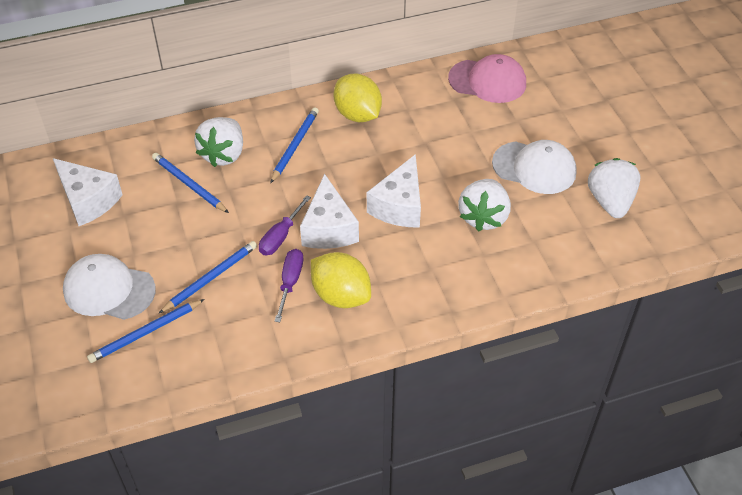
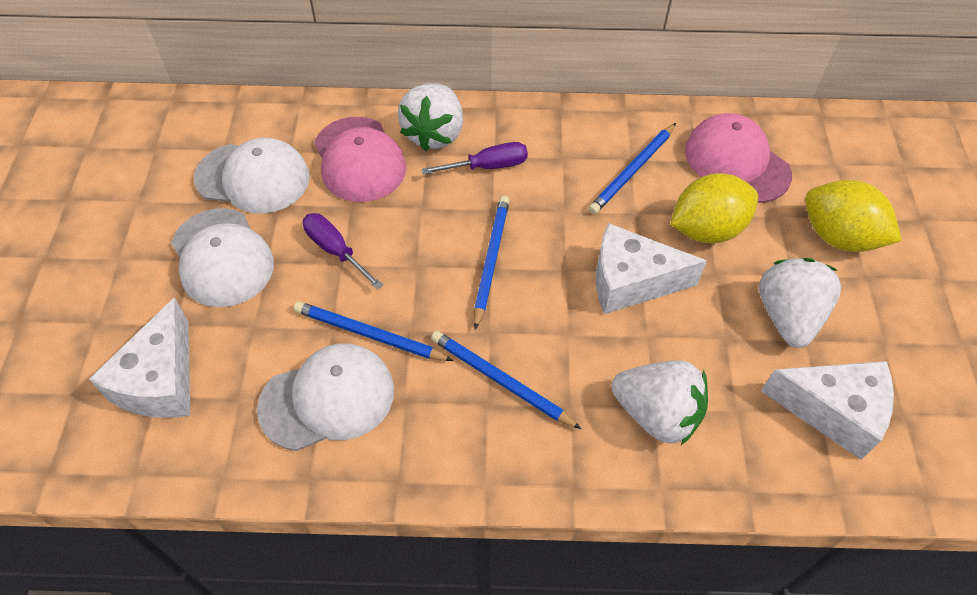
pink cap: 1 -> 2
white cap: 2 -> 3

